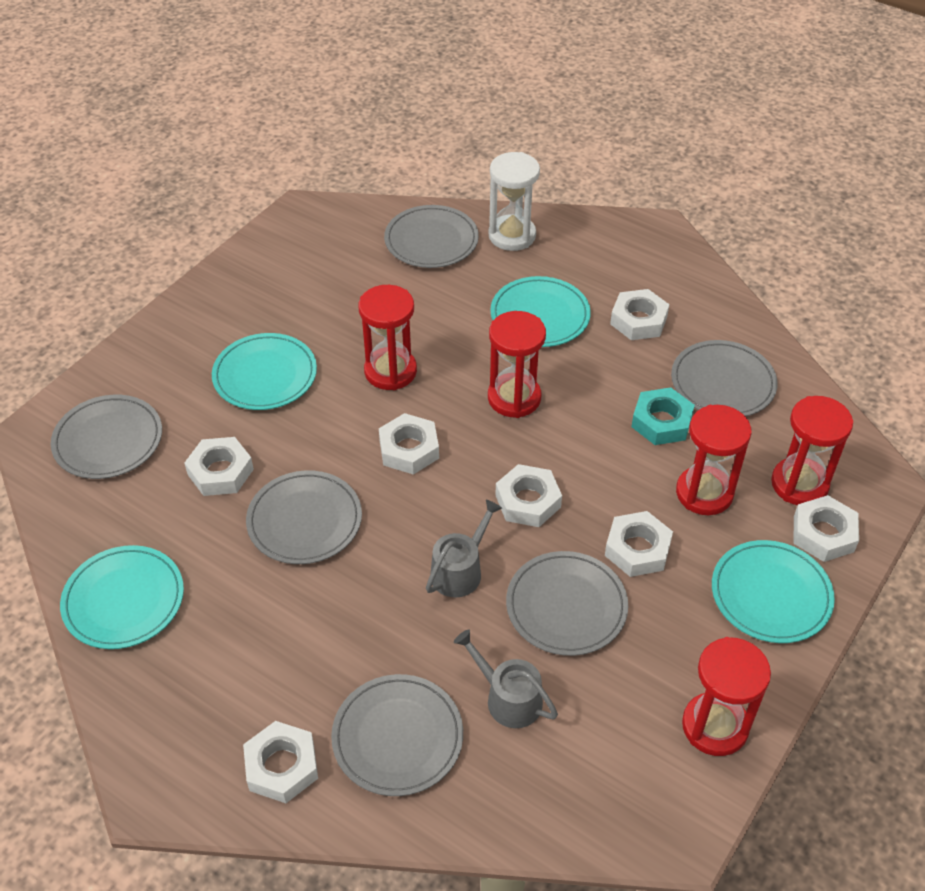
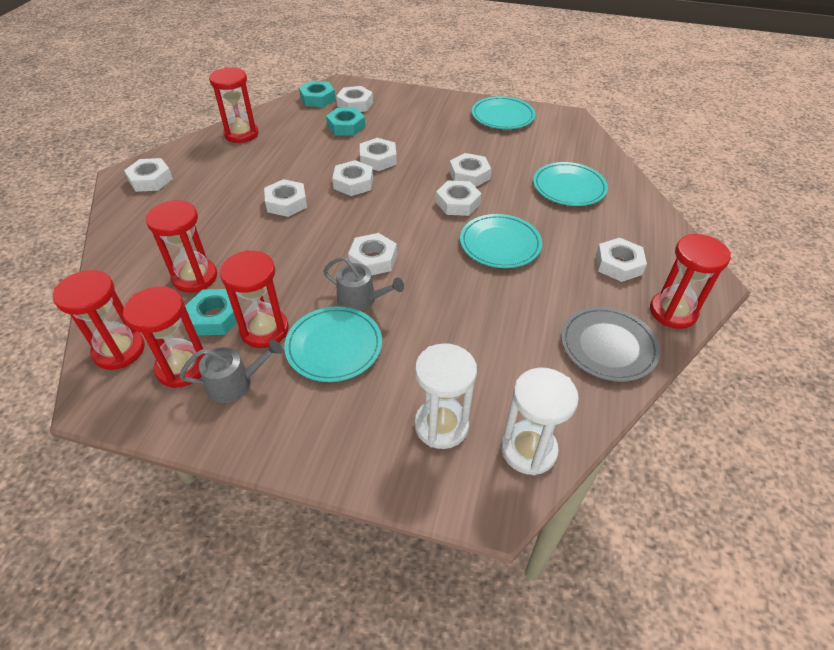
grey plate: 6 -> 1
red hourglass: 5 -> 6
turquoise nut: 1 -> 3
white hourglass: 1 -> 2
white nut: 7 -> 9

